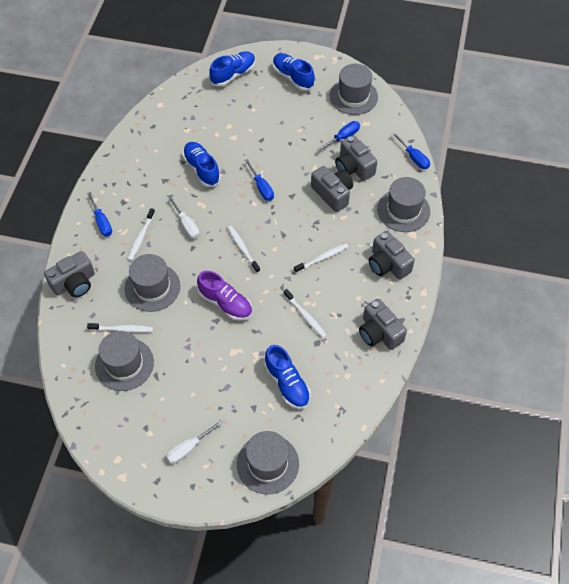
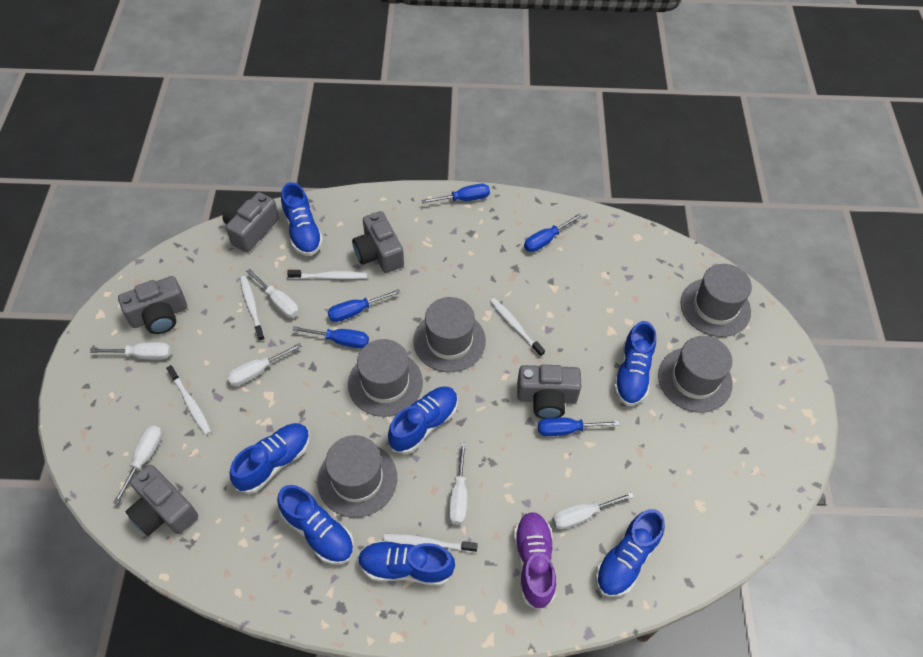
blue screwdriver: 4 -> 5
blue shoe: 4 -> 7
white screwdriver: 2 -> 6

